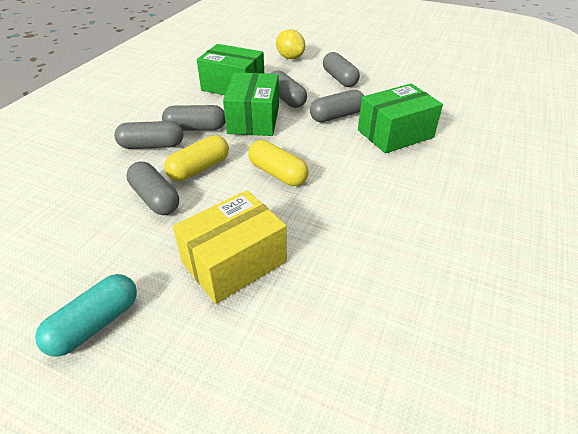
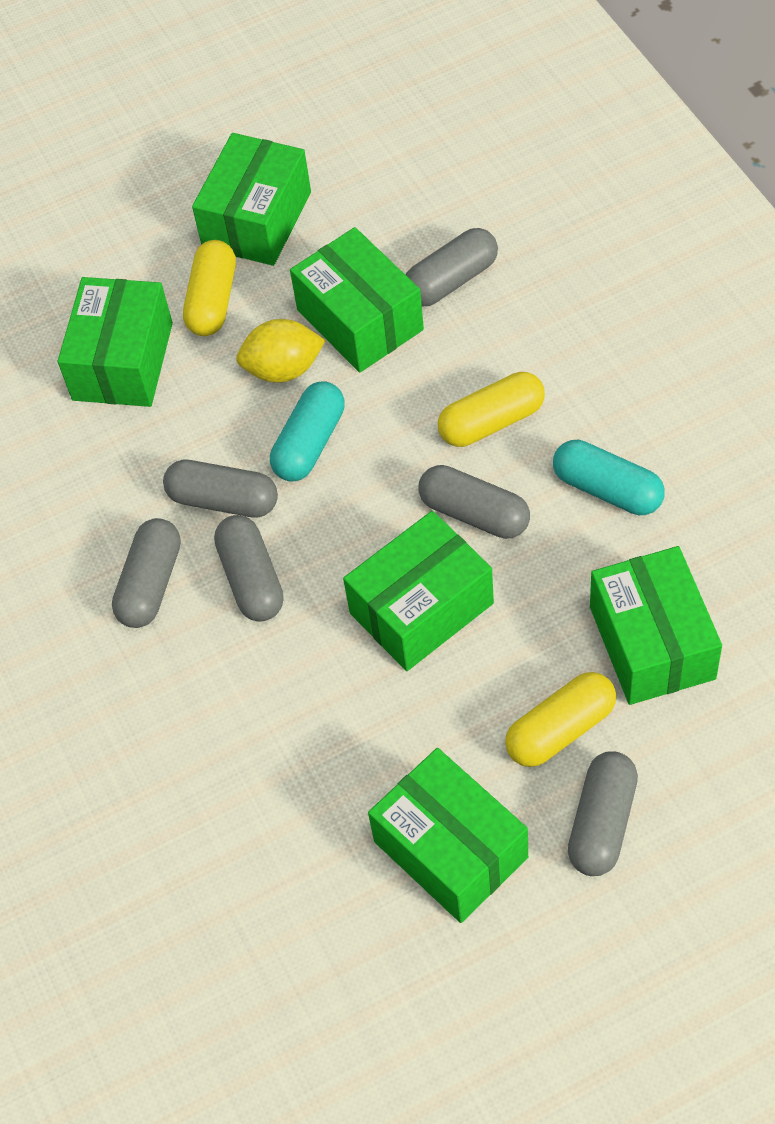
green box: 3 -> 6
turquoise capsule: 1 -> 2
yellow box: 1 -> 0
yellow capsule: 2 -> 3

